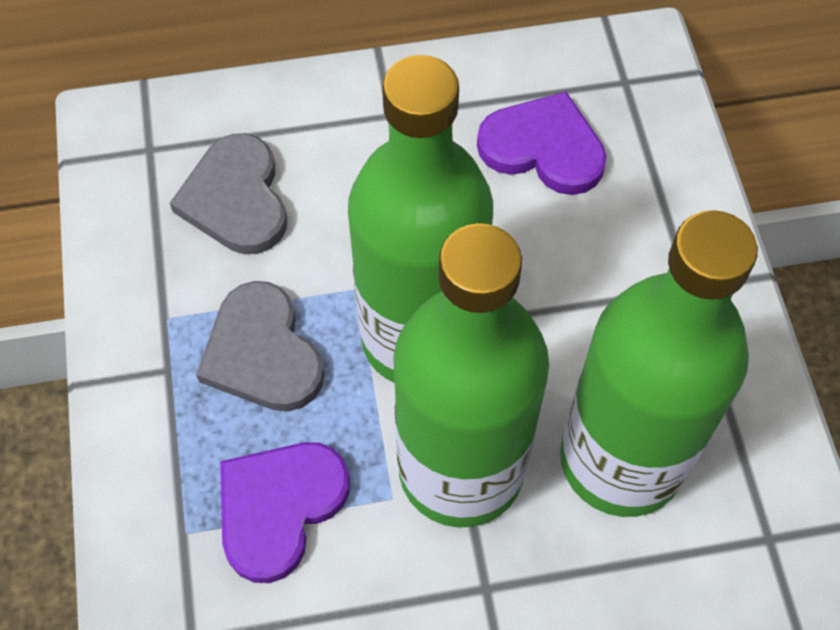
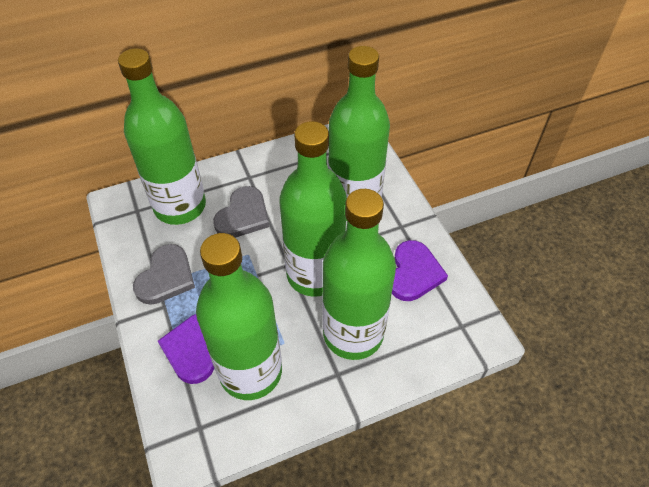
green bottle: 3 -> 5

